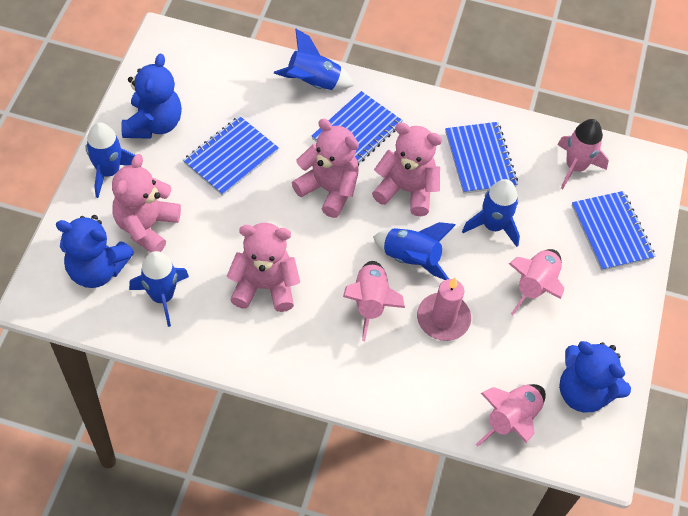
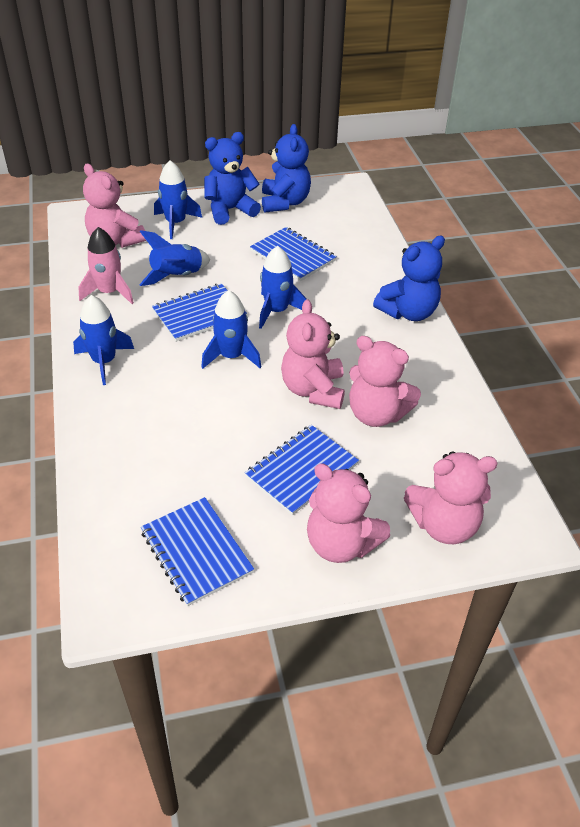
pink candle: 1 -> 0
pink rocket: 4 -> 1
pink teddy bear: 4 -> 5

